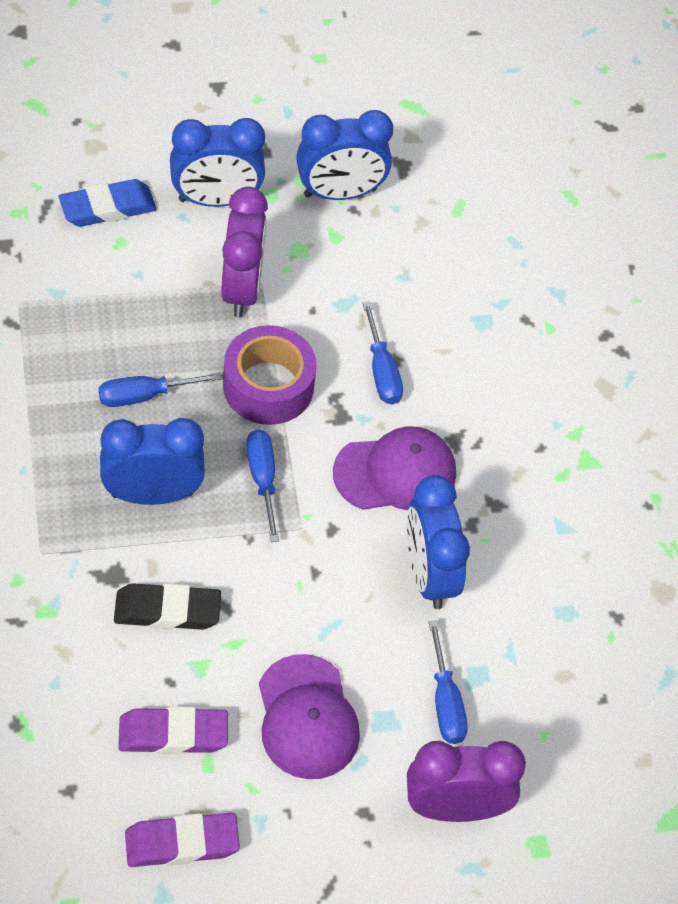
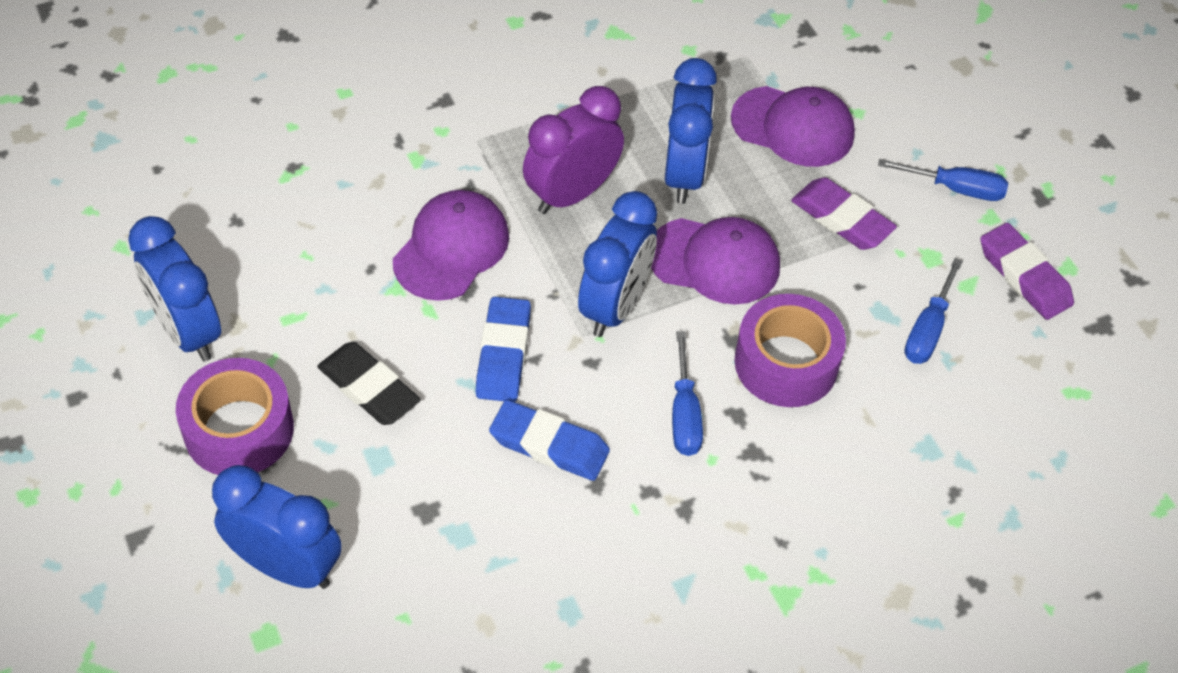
blue eraser: 1 -> 2
blue screwdriver: 4 -> 3
purple cap: 2 -> 3
purple clock: 2 -> 1
purple tape: 1 -> 2

